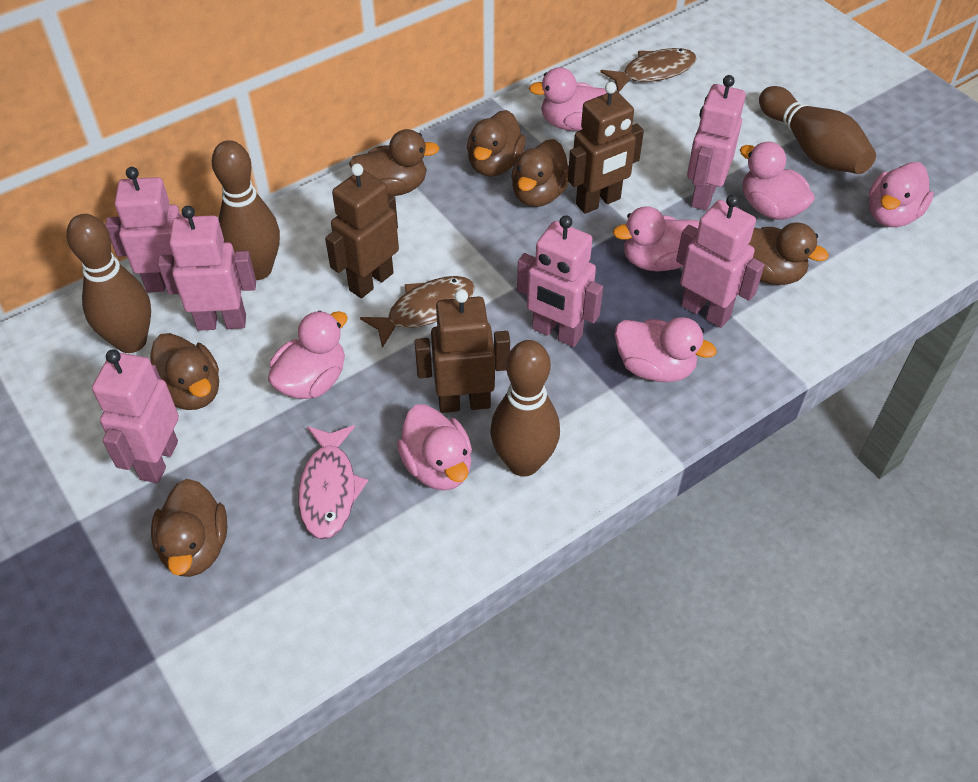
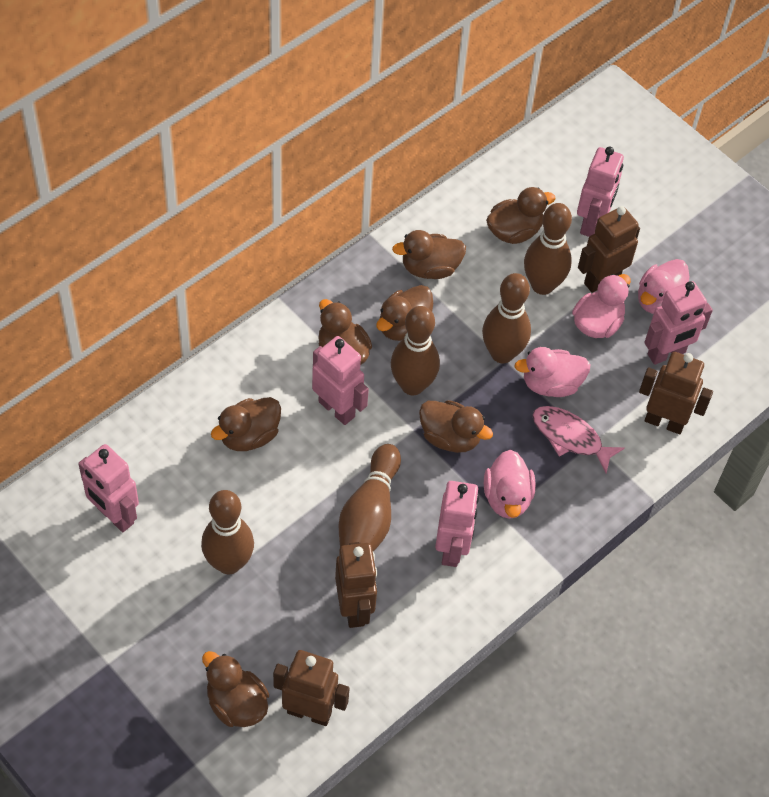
brown bowling pin: 4 -> 5
brown duck: 6 -> 7
brown fish: 2 -> 0
brown robot: 3 -> 4
pink duck: 7 -> 4
pink robot: 6 -> 5

